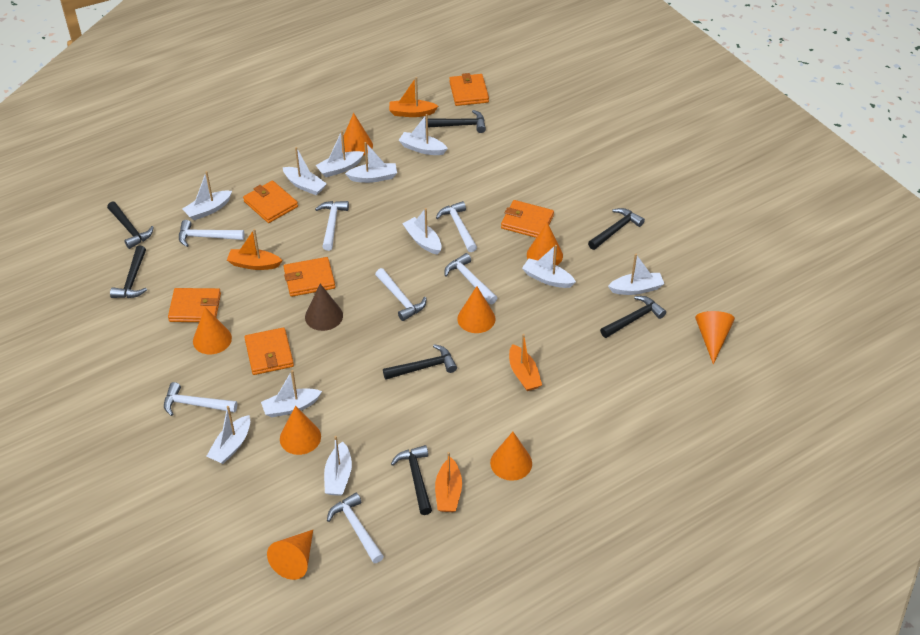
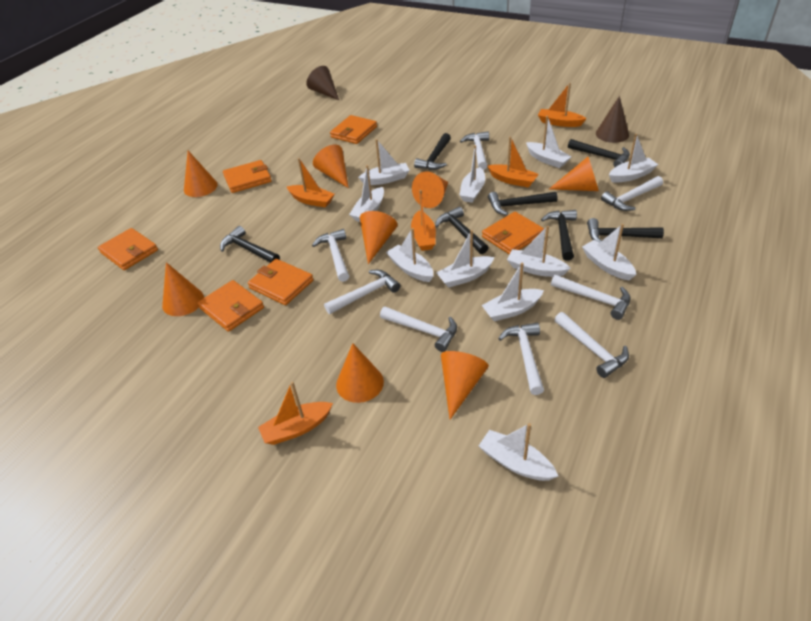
brown cone: 1 -> 2
orange boat: 4 -> 5
white hammer: 7 -> 8

